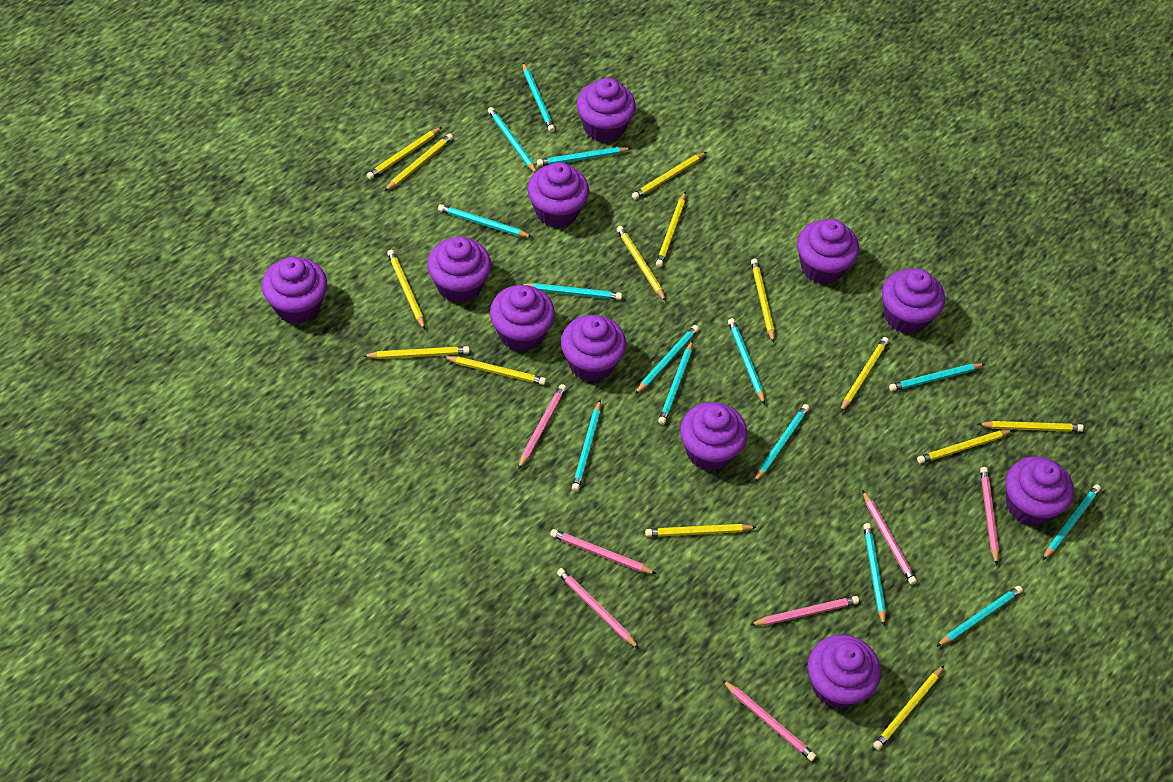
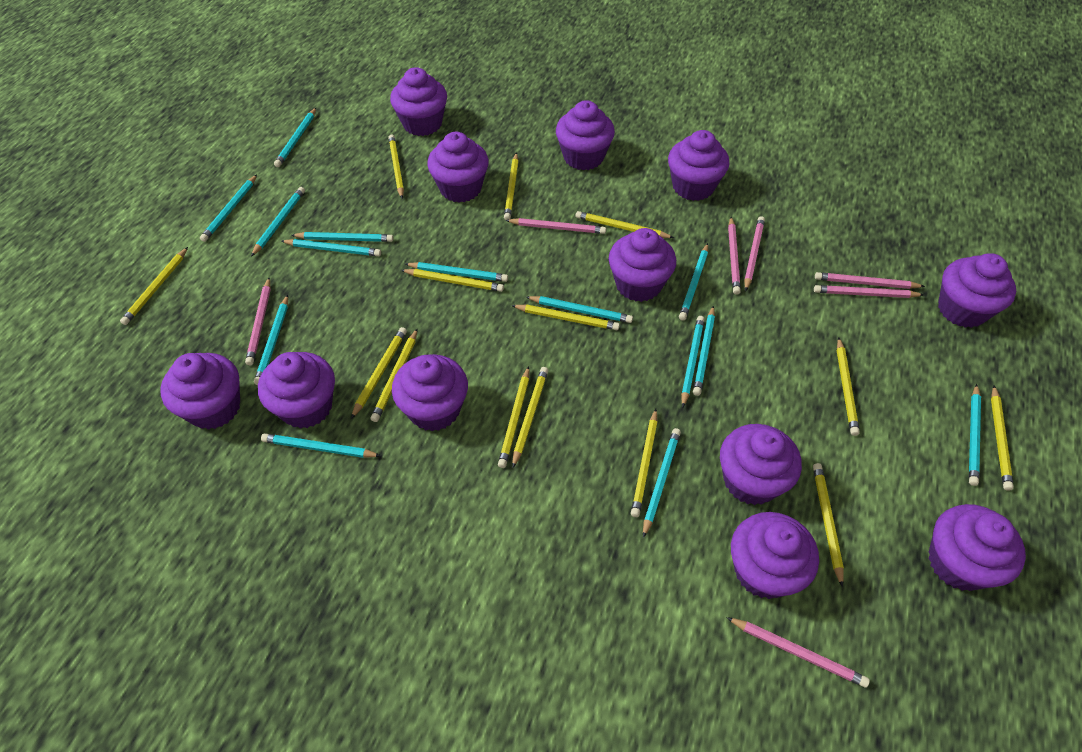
purple cupcake: 11 -> 12

